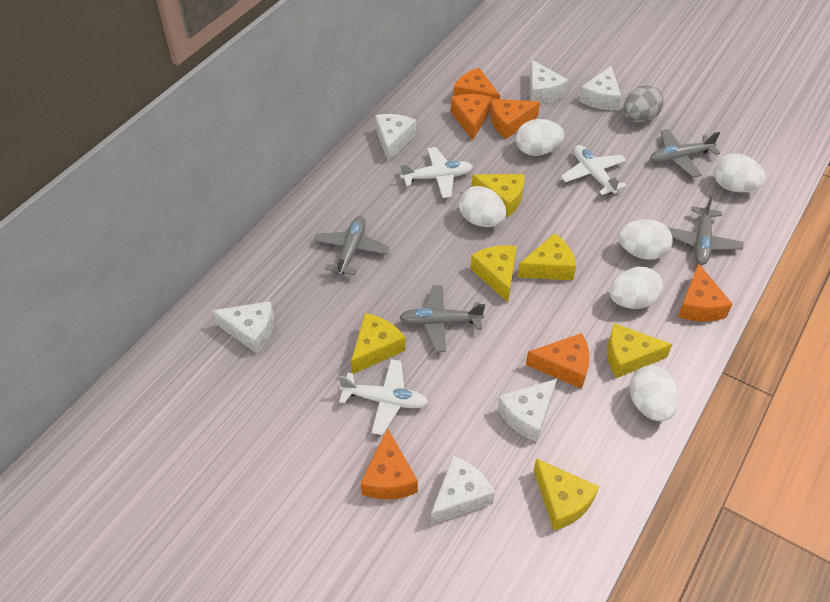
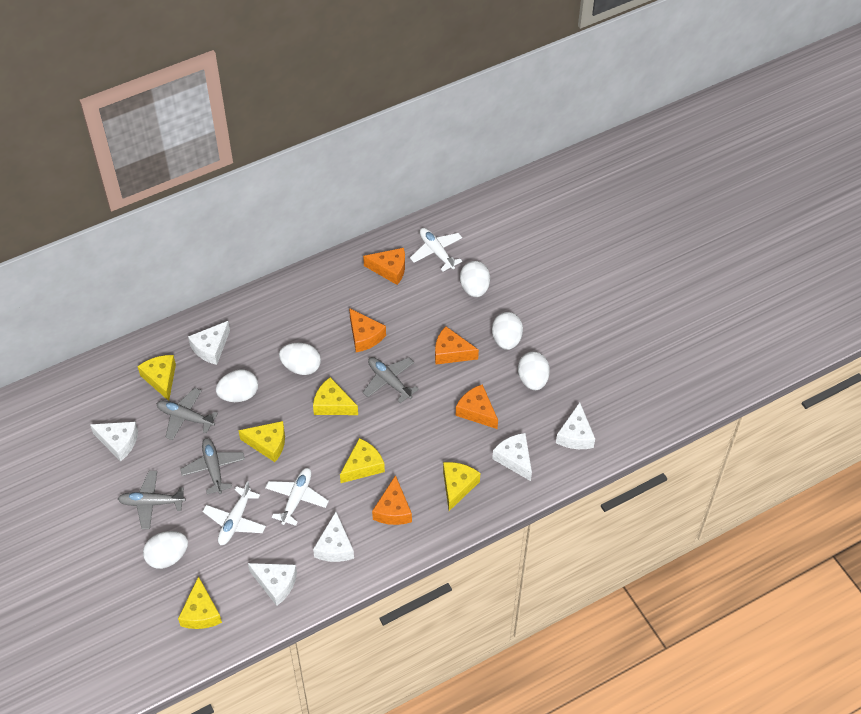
grey egg: 1 -> 0
orange cheese: 6 -> 5

